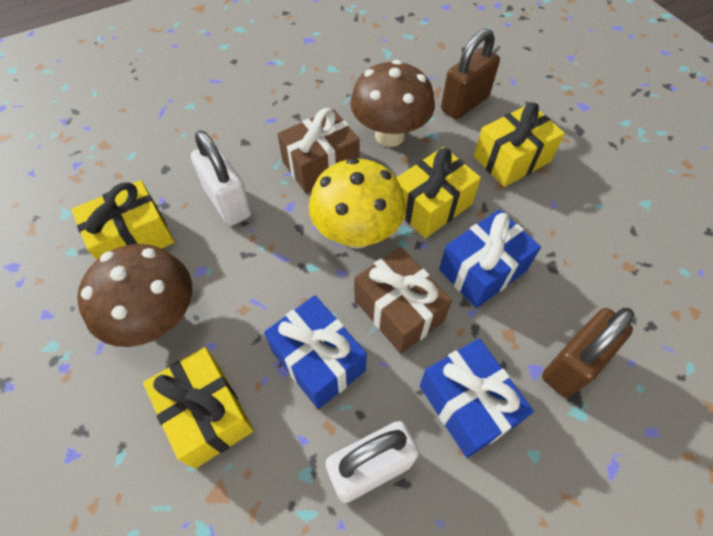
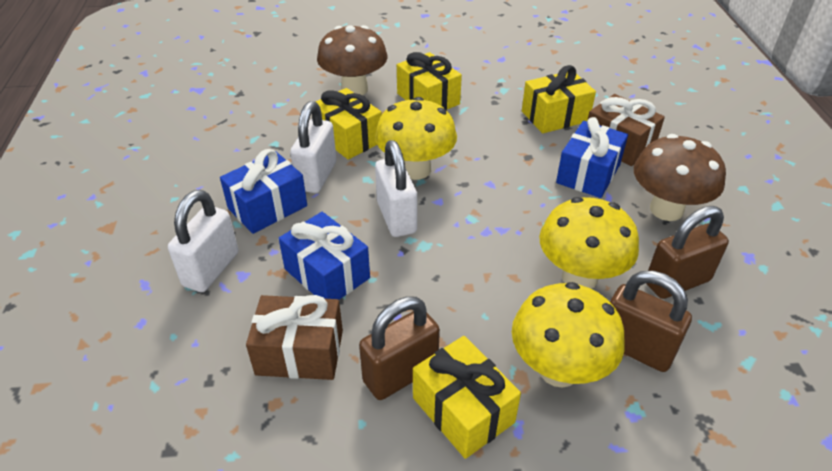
brown padlock: 2 -> 3
white padlock: 2 -> 3
yellow mushroom: 1 -> 3

